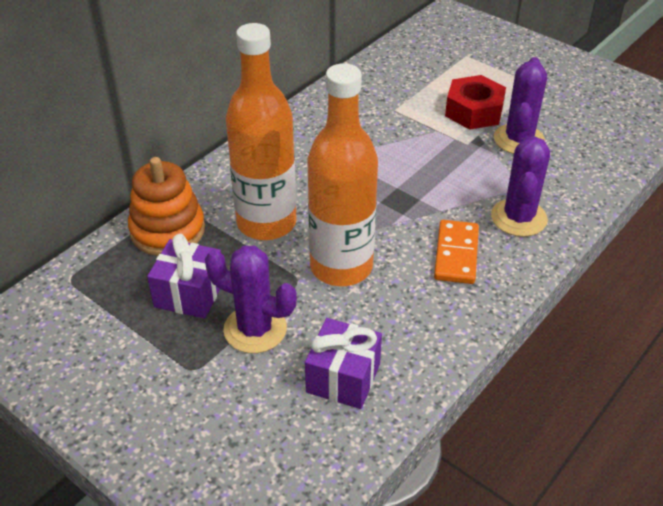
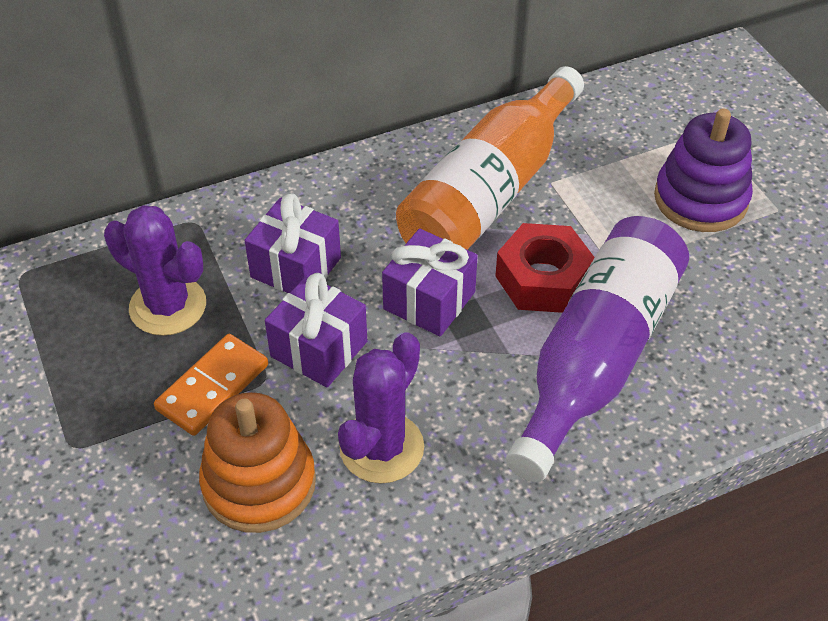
orange bottle: 2 -> 1
purple bottle: 0 -> 1
purple cactus: 3 -> 2
purple gift: 2 -> 3
purple stacking toy: 0 -> 1

